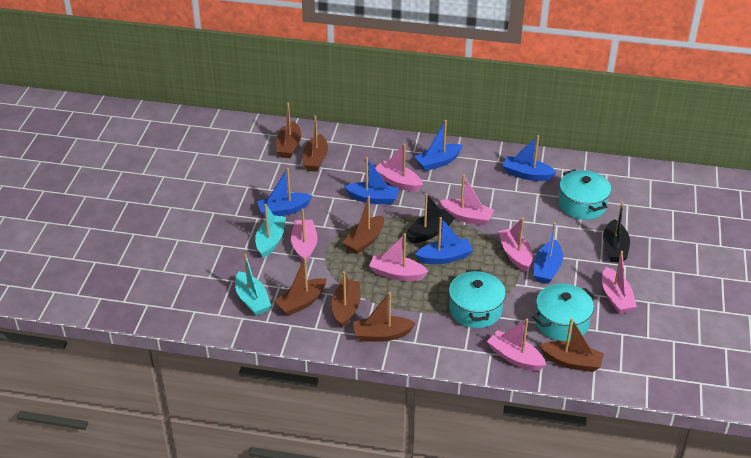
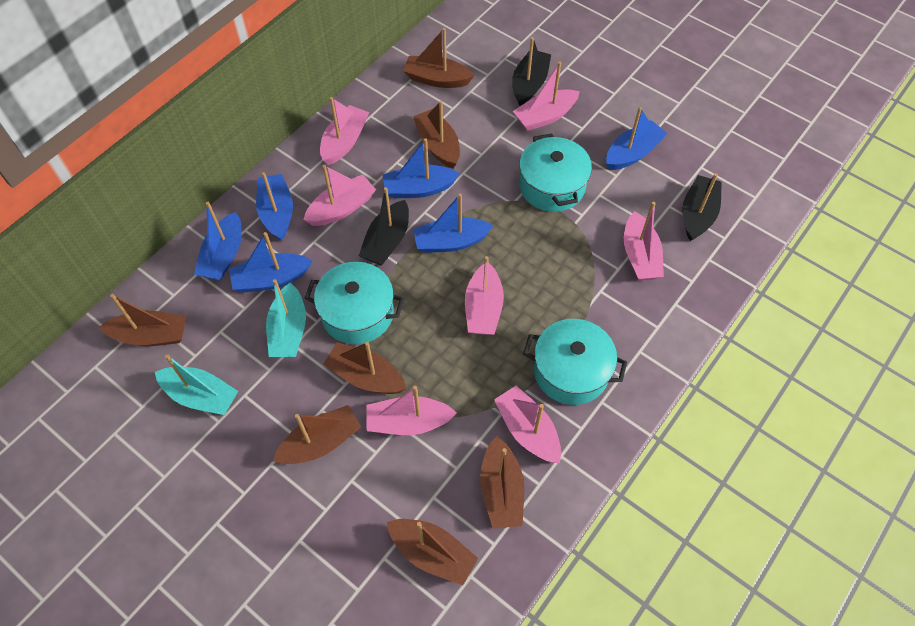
black boat: 2 -> 3

